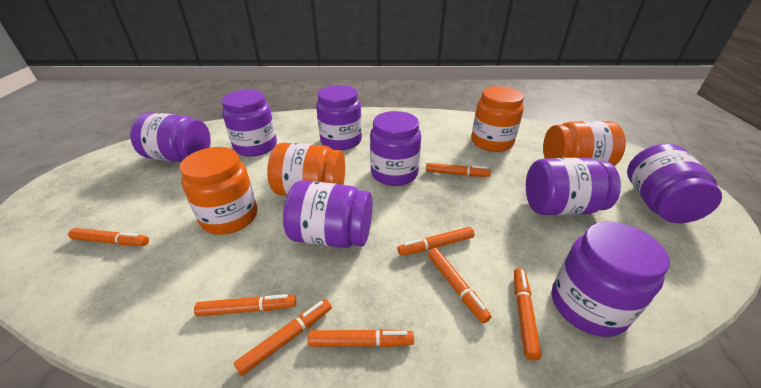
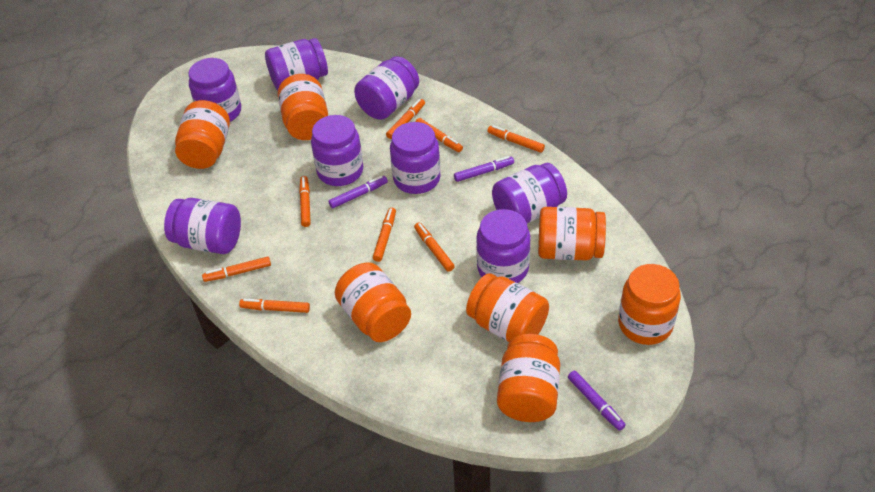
orange jar: 4 -> 7
purple marker: 0 -> 3

